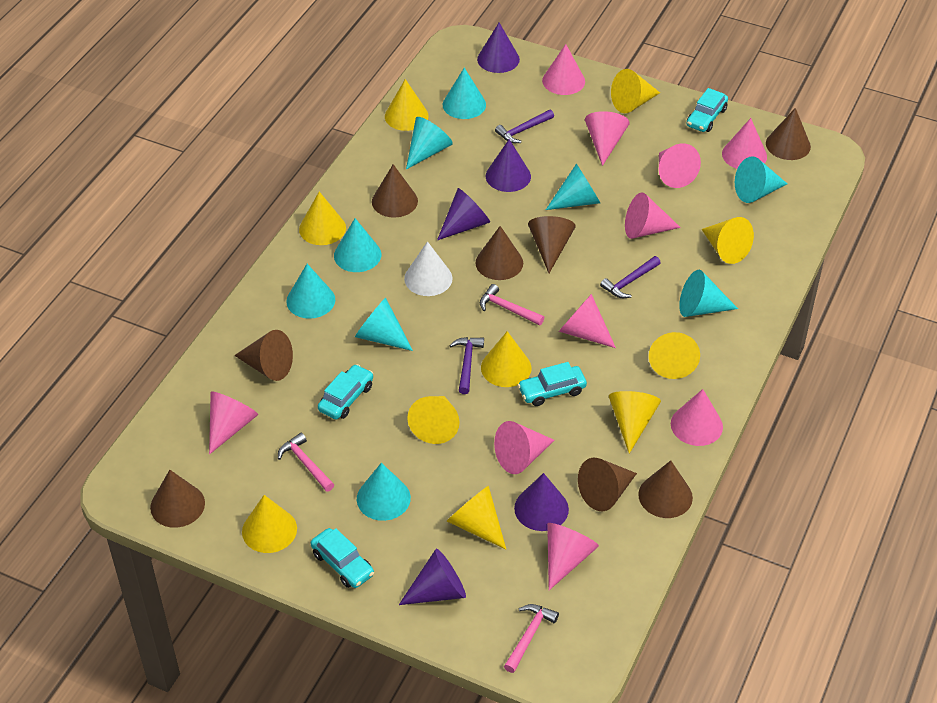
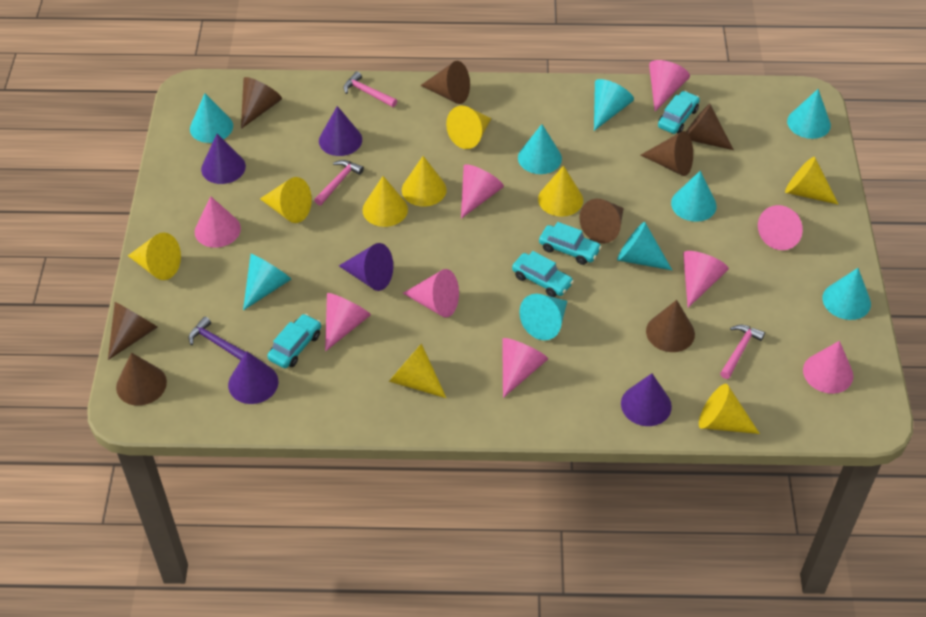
pink cone: 10 -> 9
purple hammer: 3 -> 1
white cone: 1 -> 0
yellow cone: 10 -> 9

